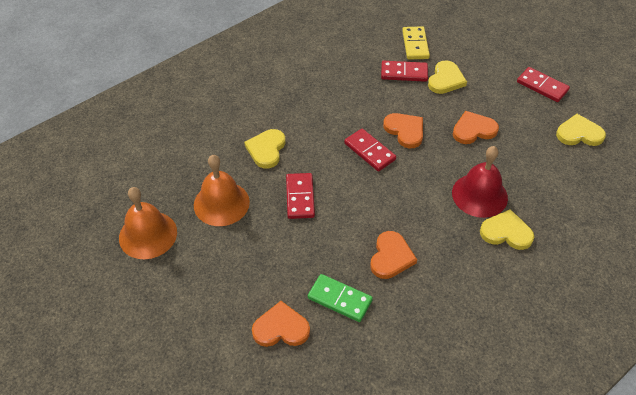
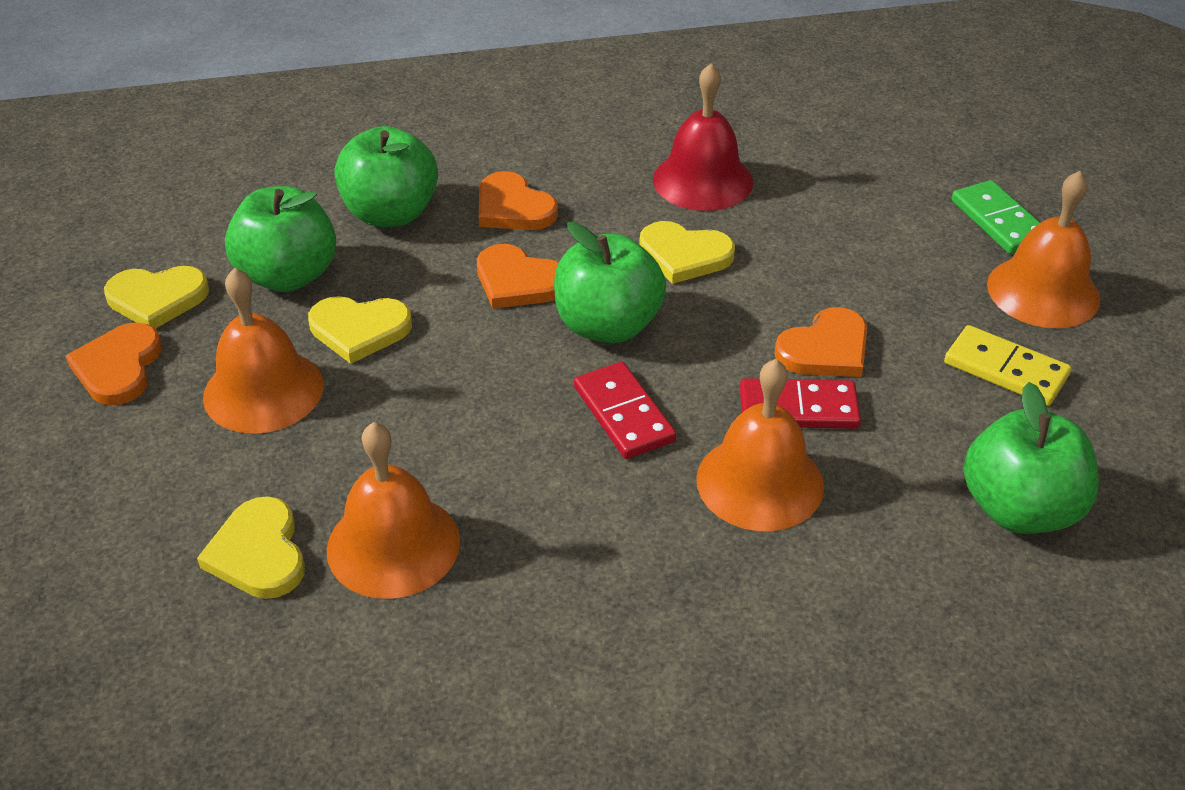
green apple: 0 -> 4
orange bell: 2 -> 4
red domino: 4 -> 2

